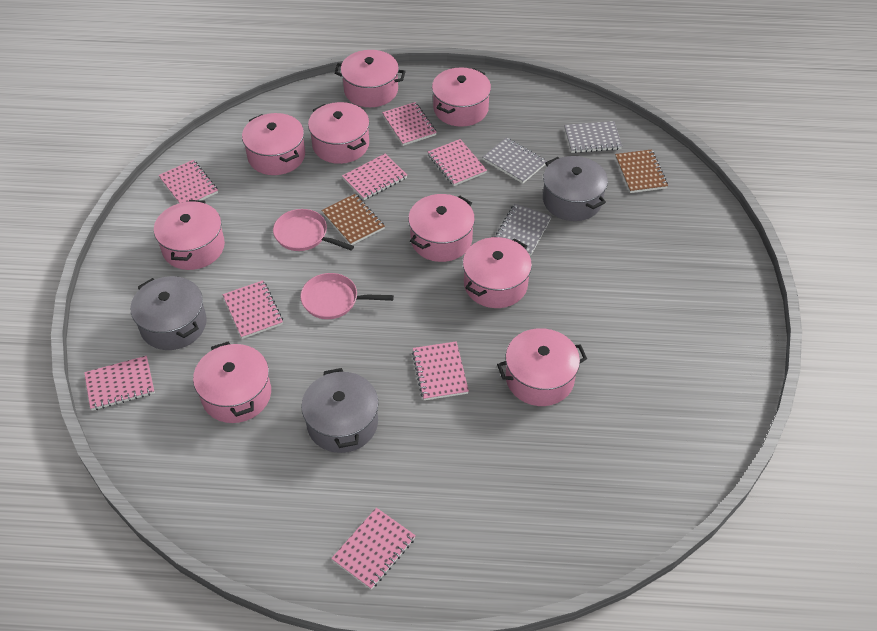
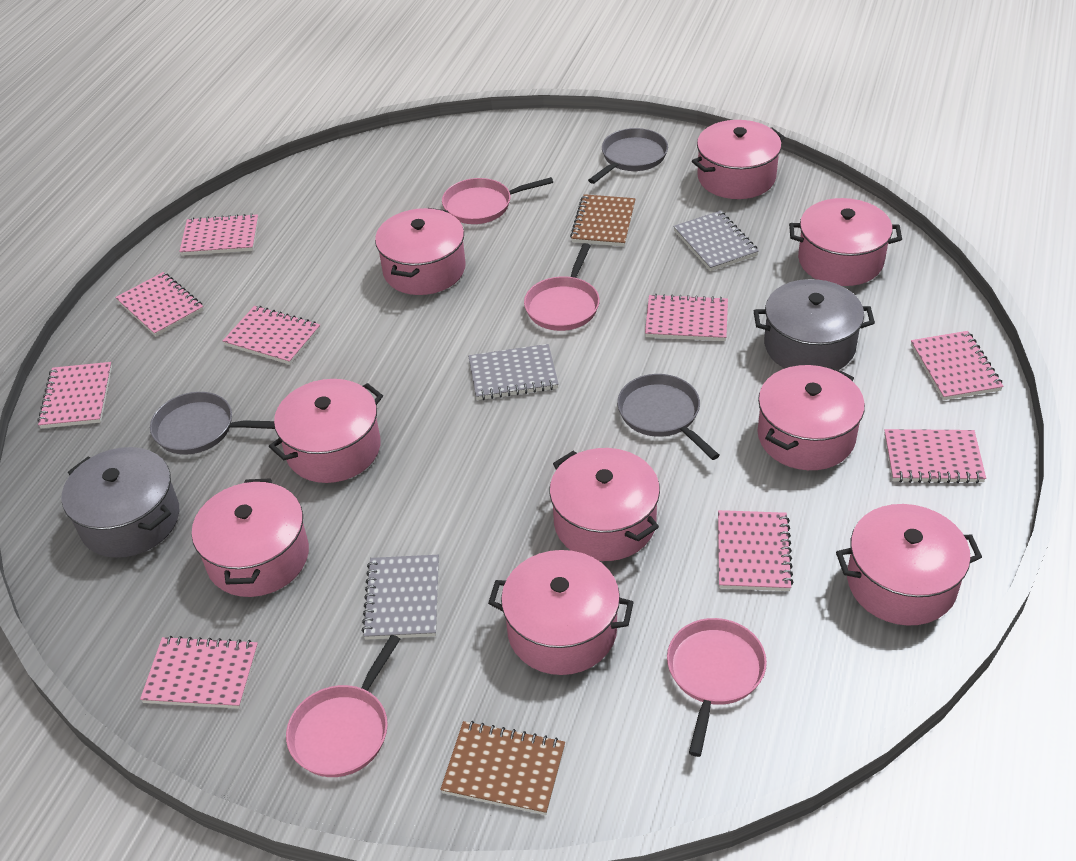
grey pan: 0 -> 3
grey pot: 3 -> 2
pink notebook: 8 -> 9
pink pan: 2 -> 4

